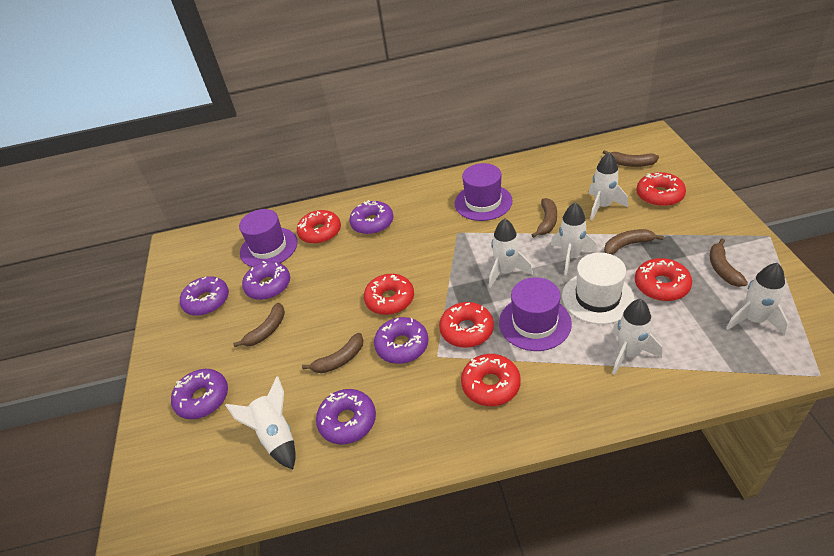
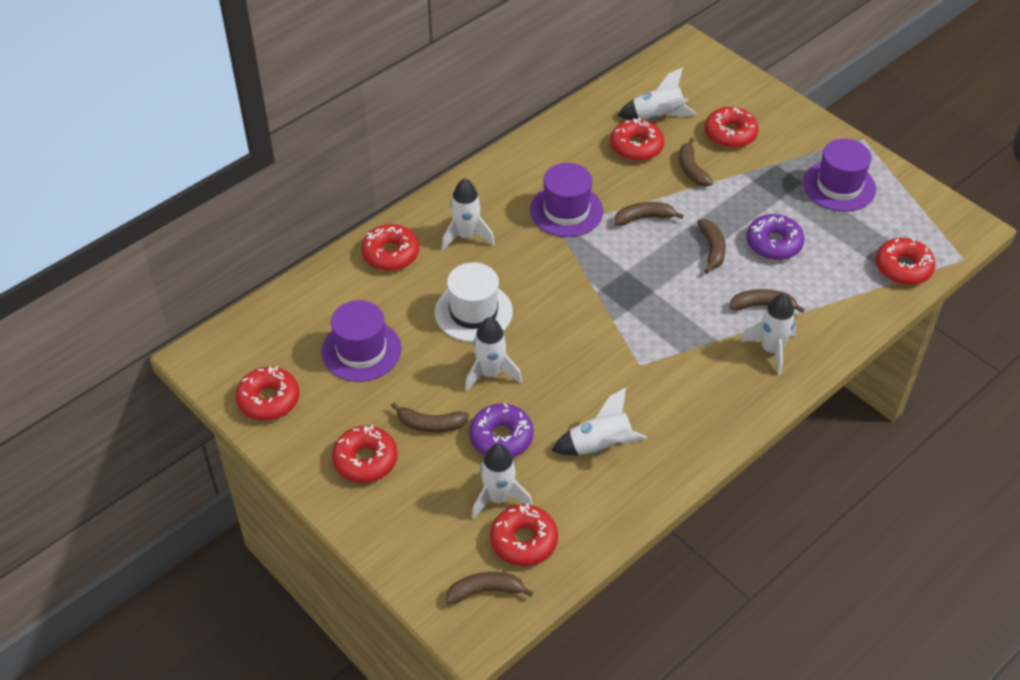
purple donut: 6 -> 2
red donut: 6 -> 7

